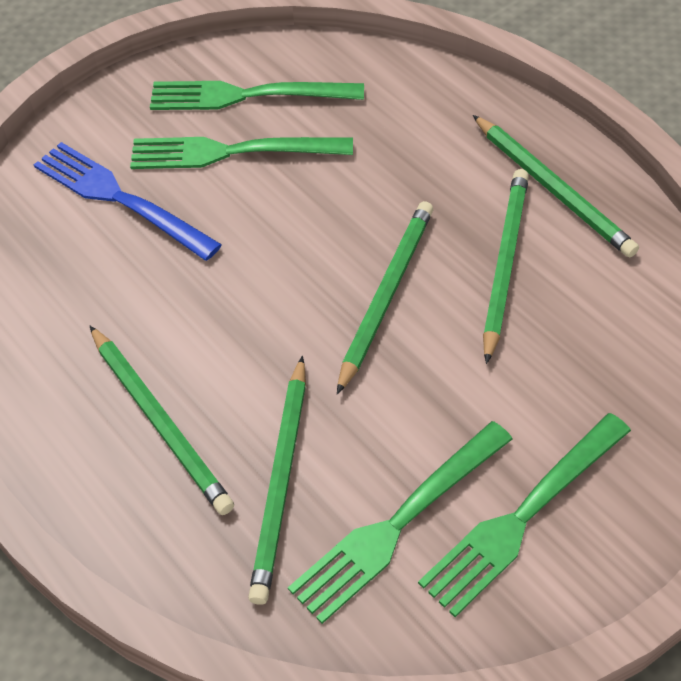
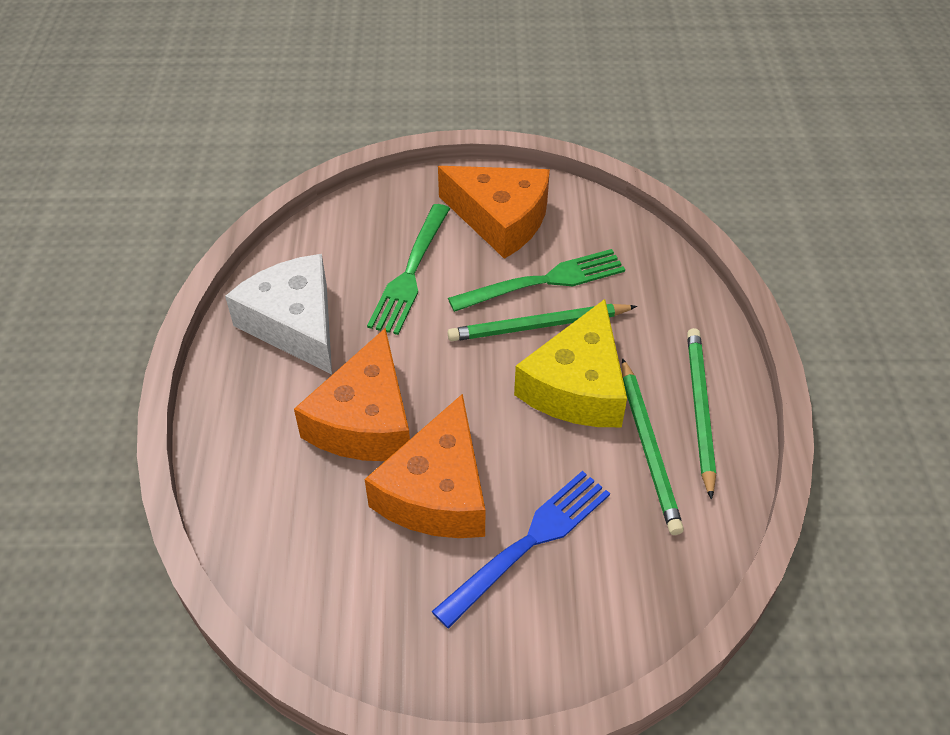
green fork: 4 -> 2
green pencil: 5 -> 3
orange cheese: 0 -> 3
white cheese: 0 -> 1
yellow cheese: 0 -> 1

